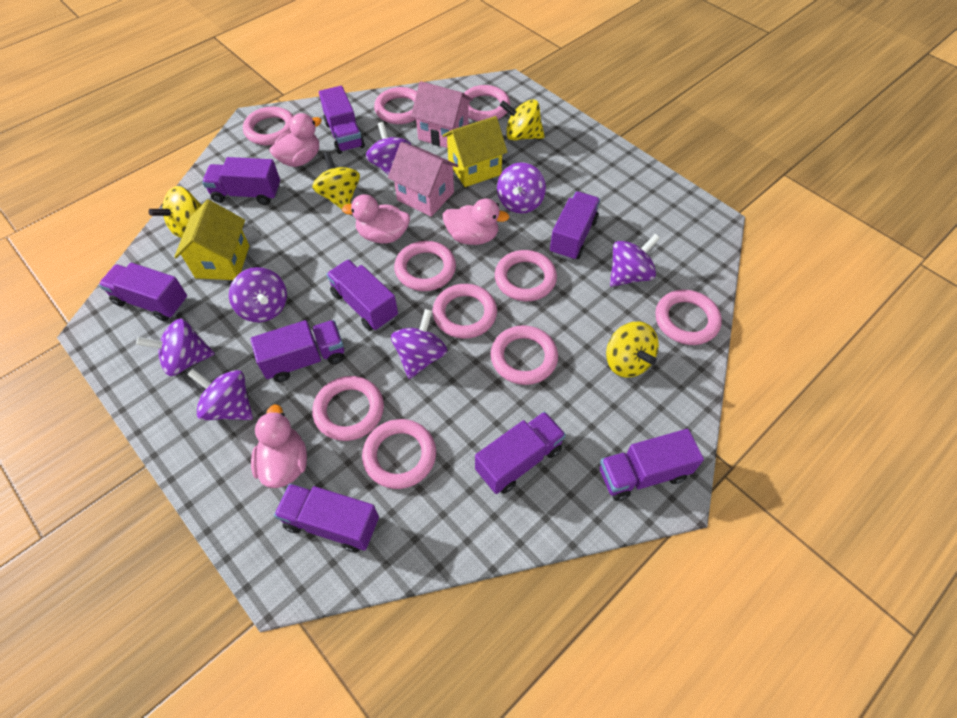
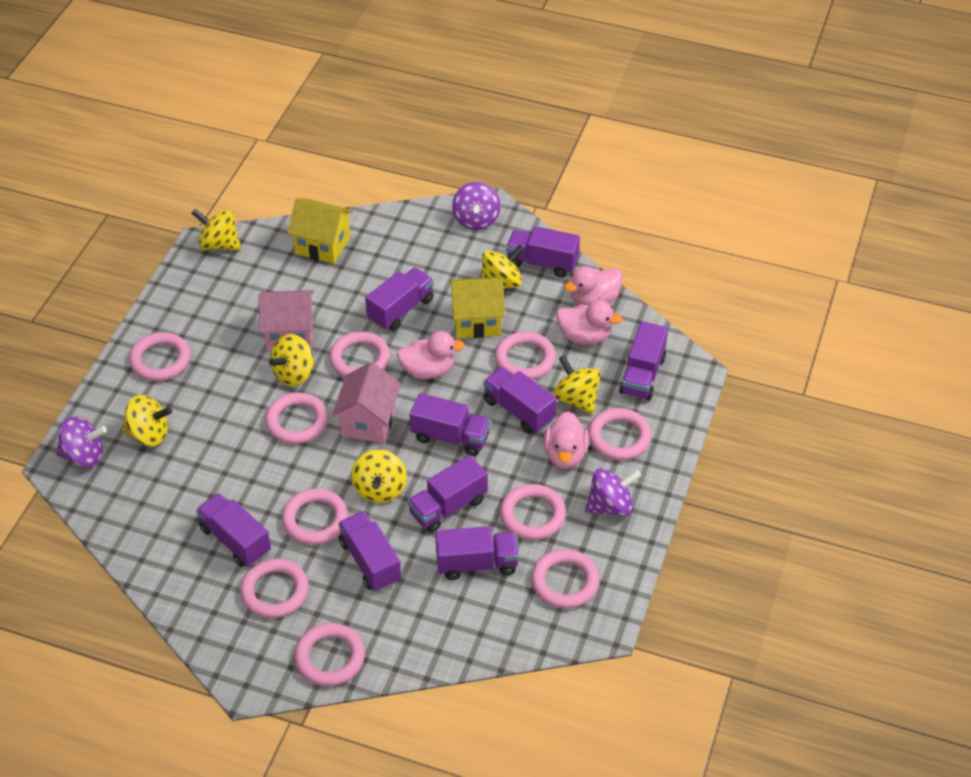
purple spinning top: 7 -> 3
yellow spinning top: 4 -> 6

